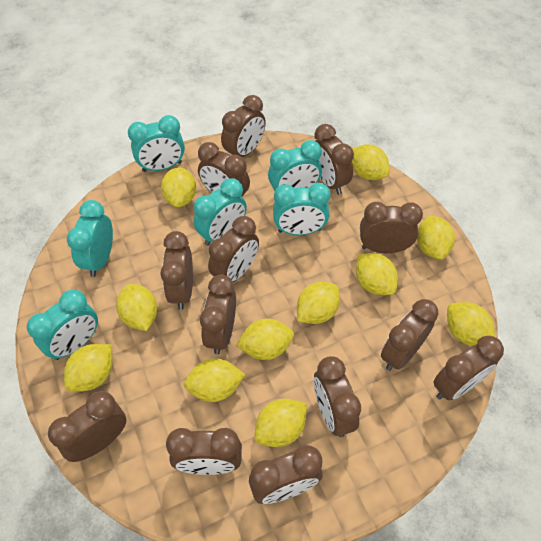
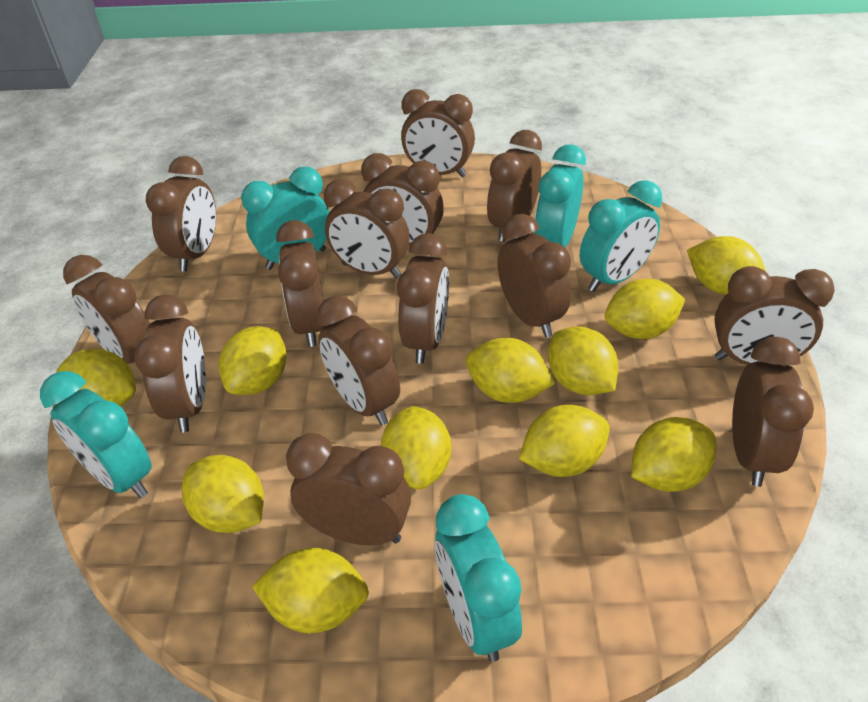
brown clock: 13 -> 14
turquoise clock: 6 -> 5

